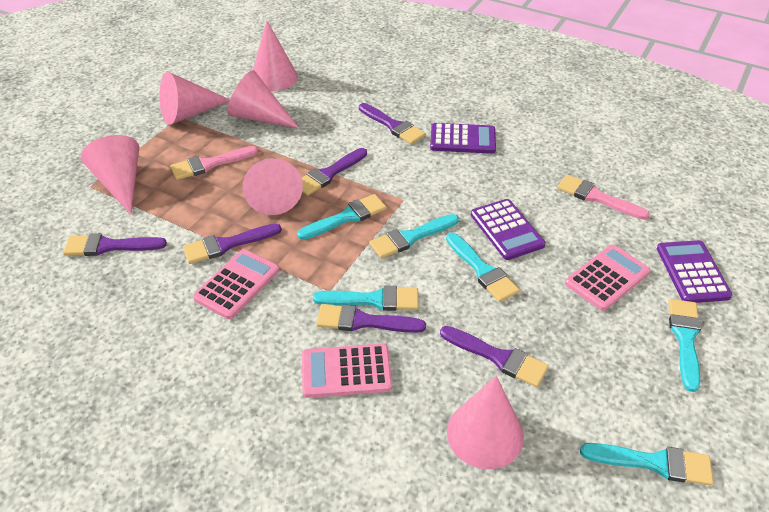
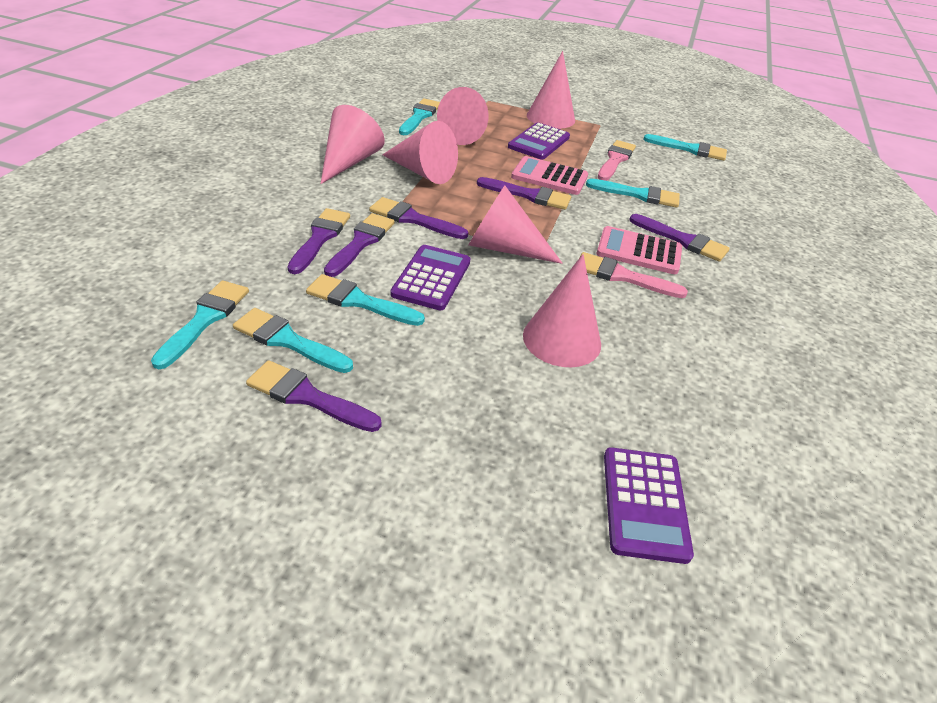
pink calculator: 3 -> 2

